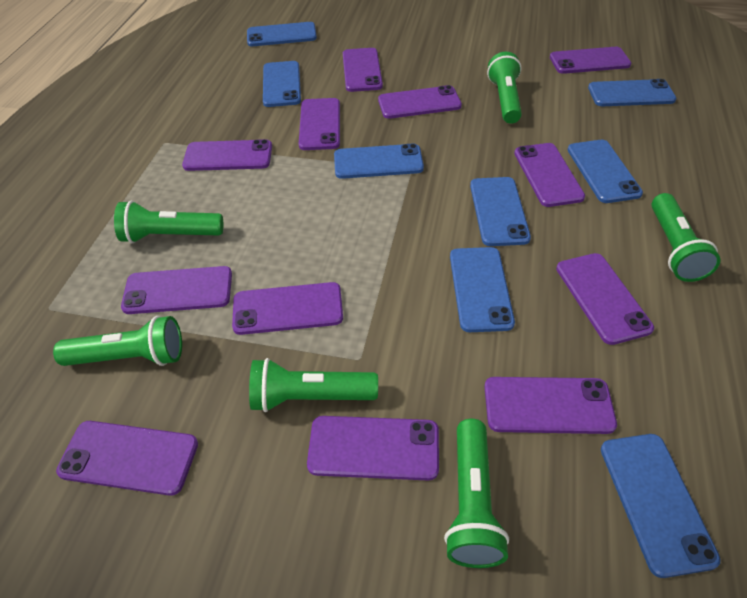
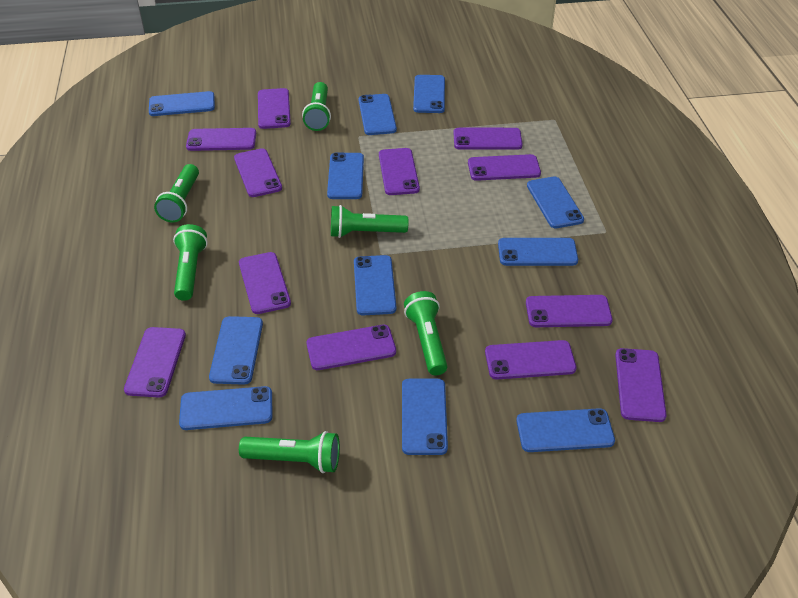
blue phone: 8 -> 11

